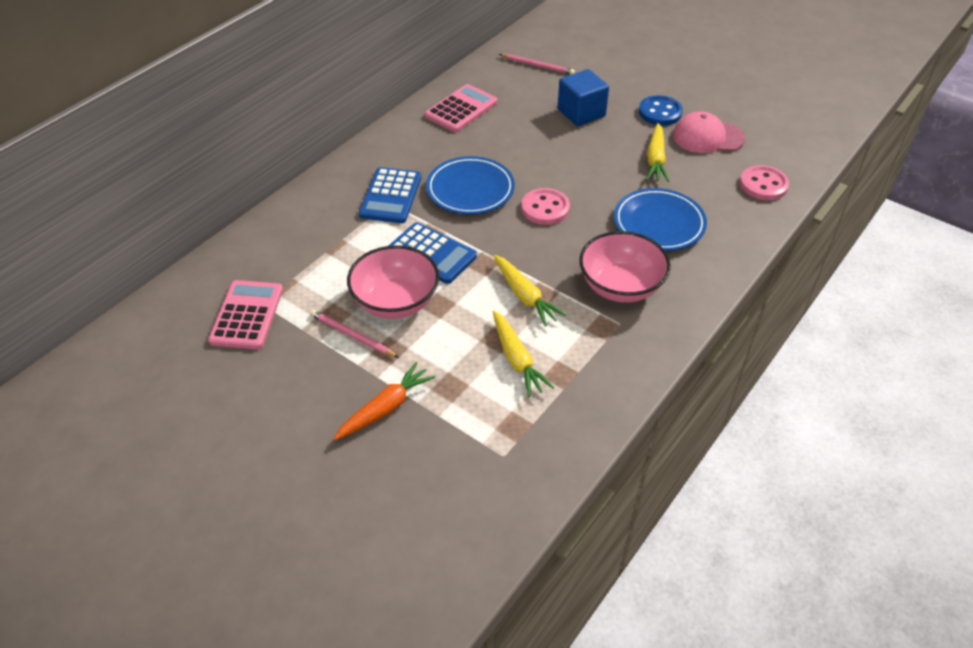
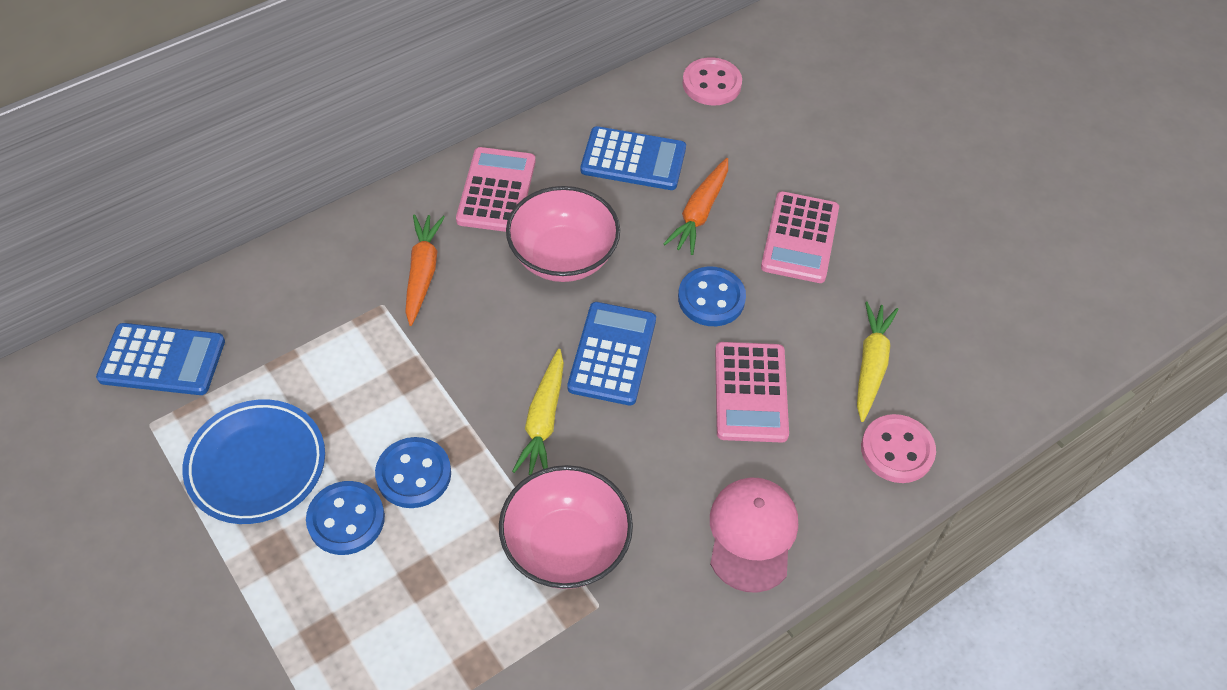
blue button: 1 -> 3
blue calculator: 2 -> 3
blue cube: 1 -> 0
blue plate: 2 -> 1
orange carrot: 1 -> 2
pink calculator: 2 -> 3
pink pencil: 2 -> 0
yellow carrot: 3 -> 2

